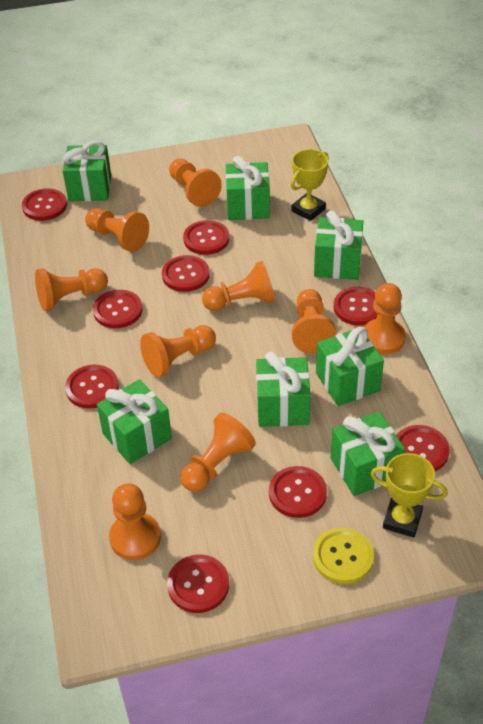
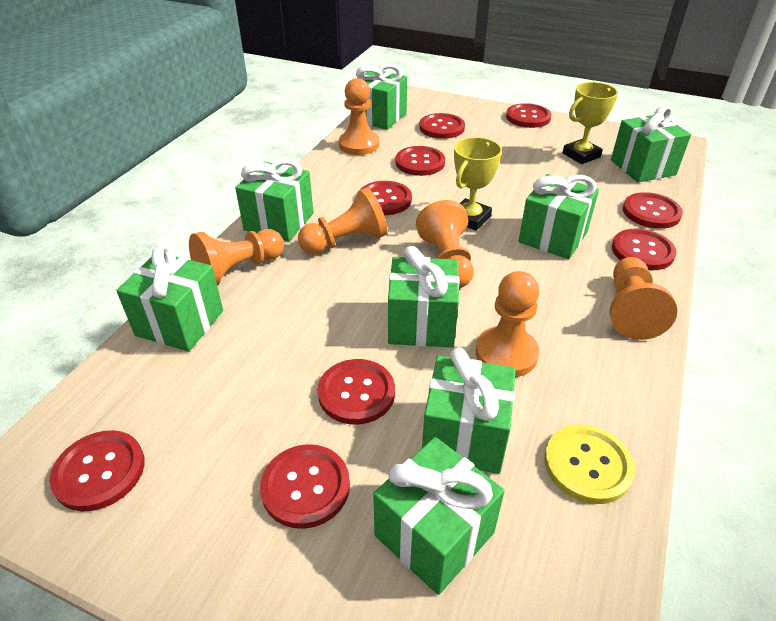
green gift: 7 -> 8
orange pawn: 9 -> 6

